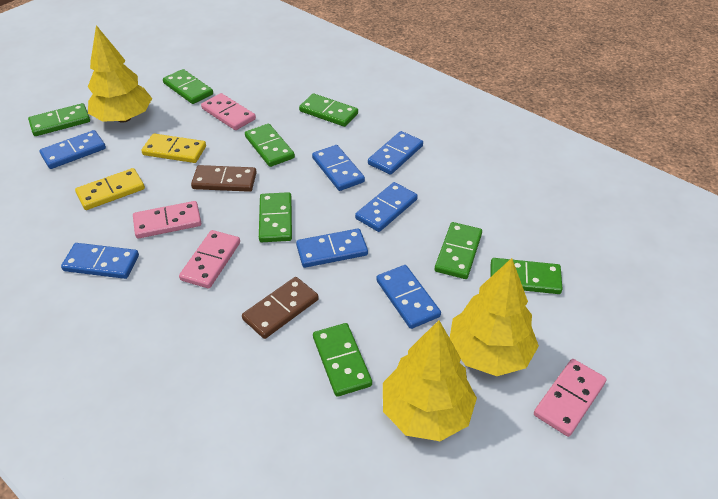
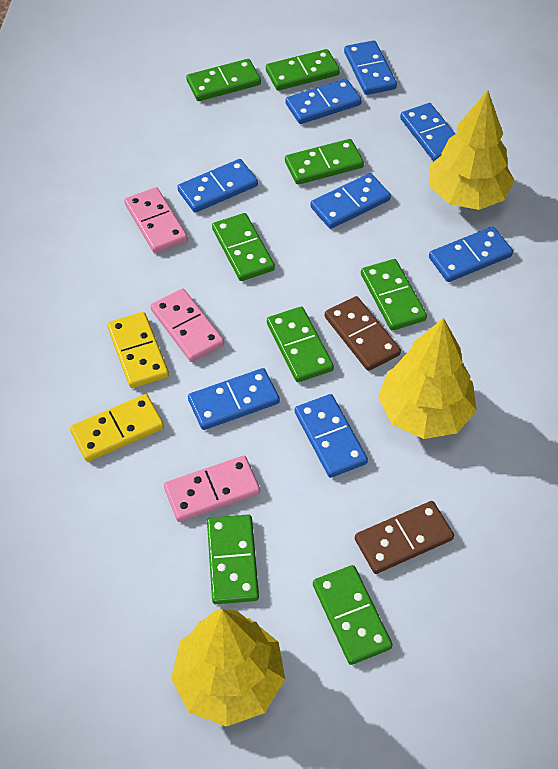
blue domino: 7 -> 8
pink domino: 4 -> 3

